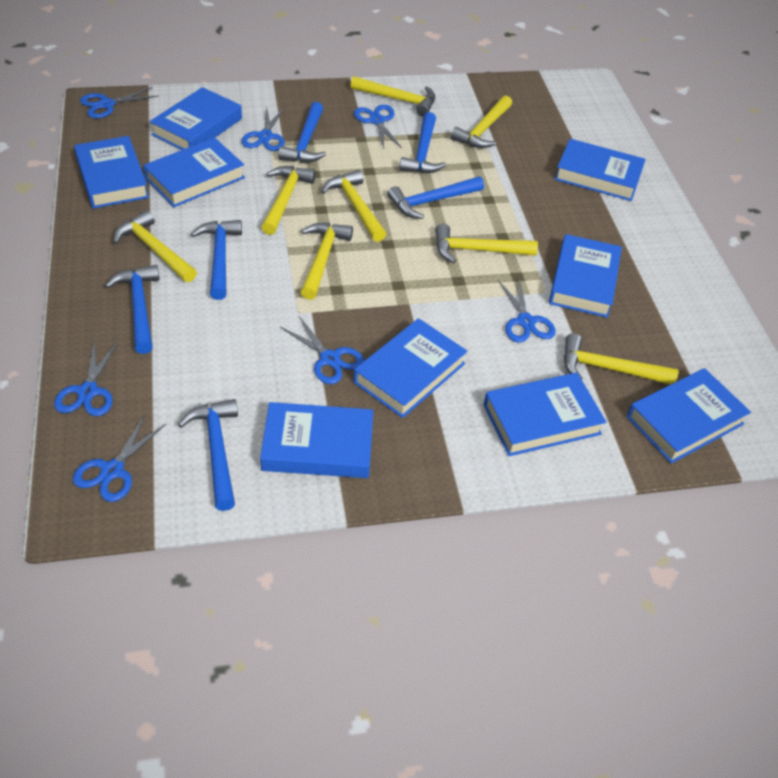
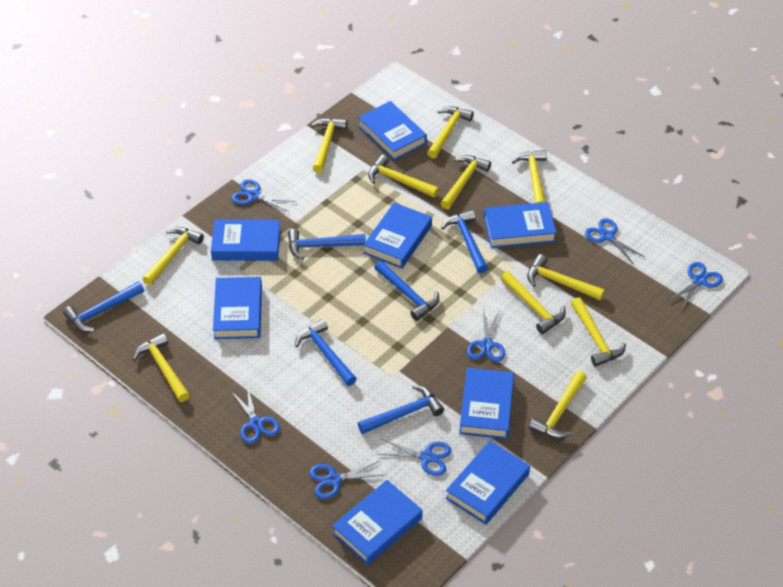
blue book: 9 -> 8
yellow hammer: 8 -> 11

